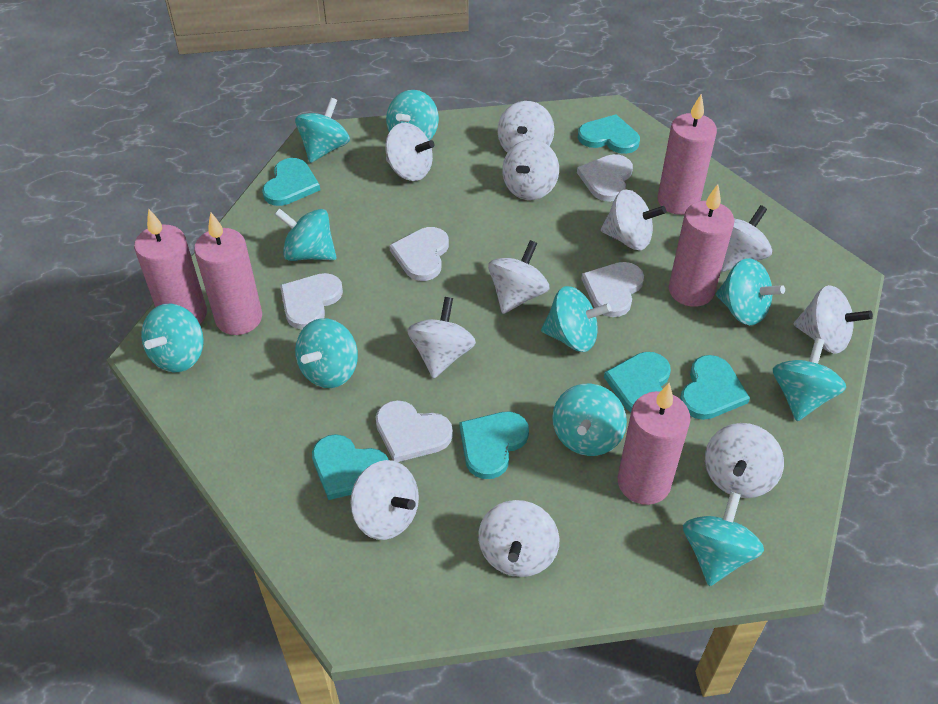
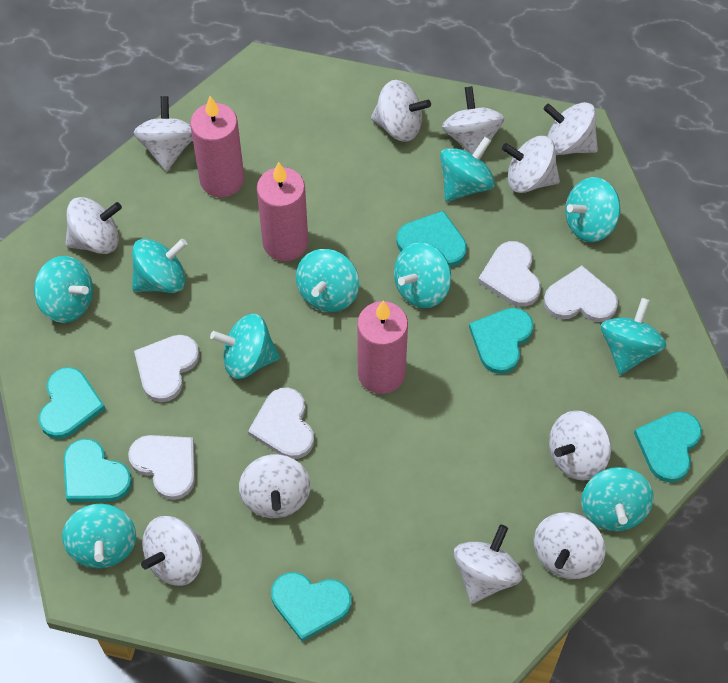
pink candle: 5 -> 3

